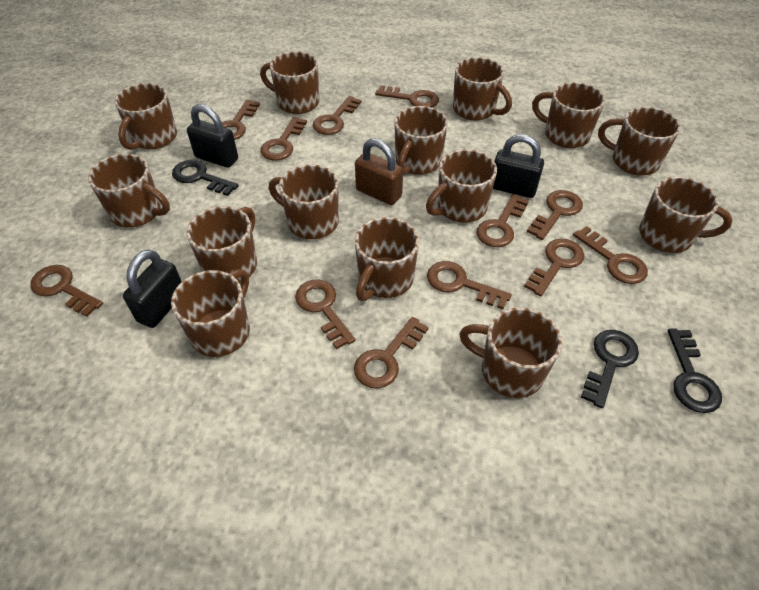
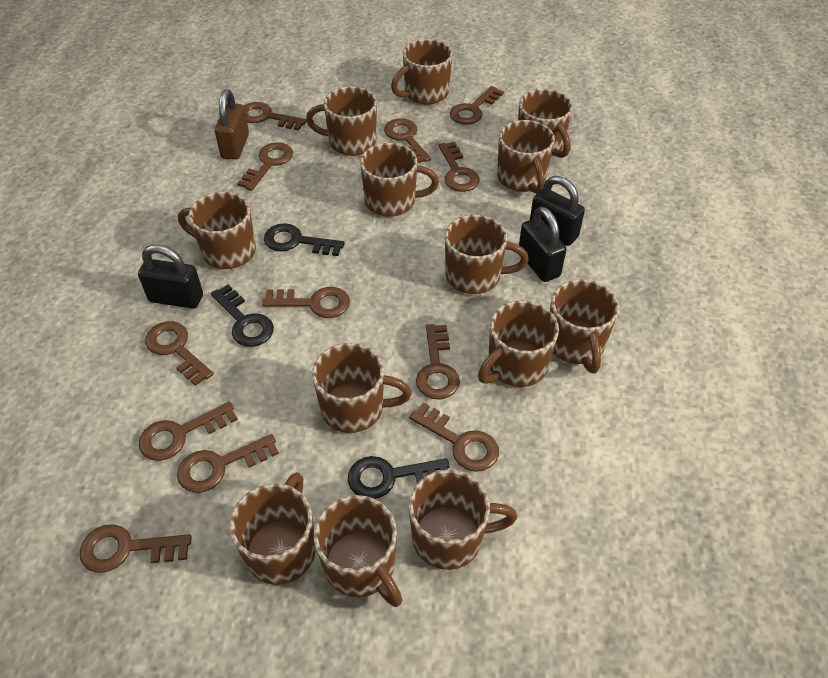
brown mug: 14 -> 13

